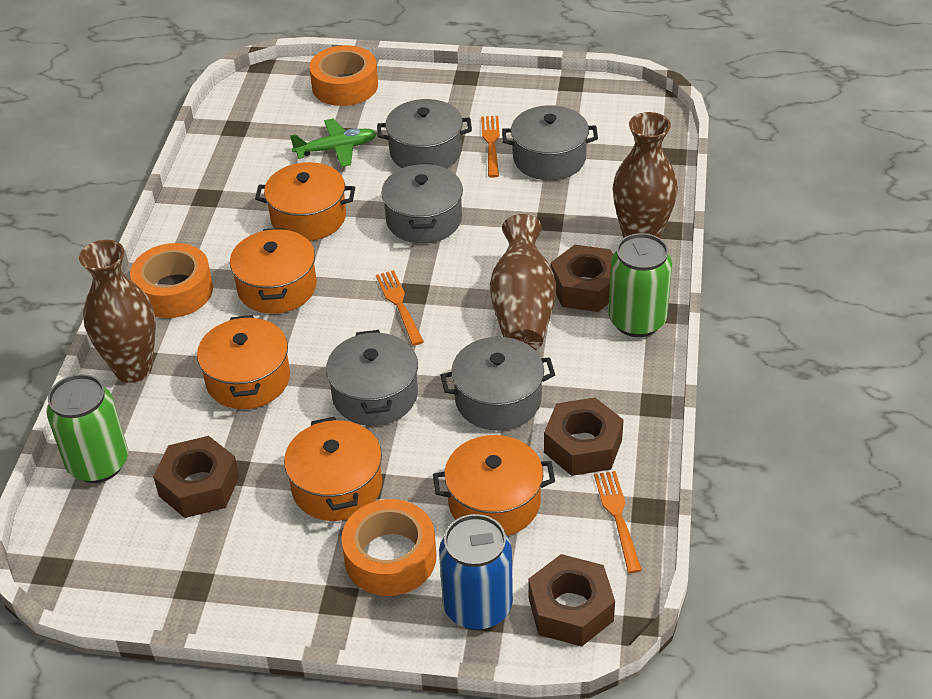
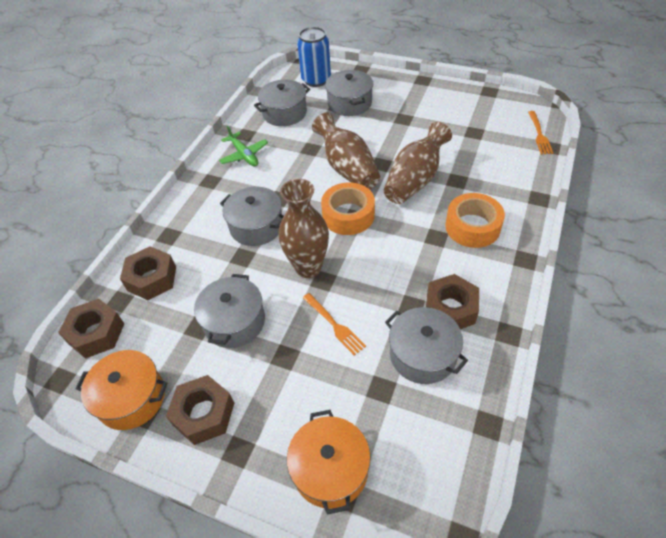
green can: 2 -> 0
orange fork: 3 -> 2
orange pot: 5 -> 2
orange tape: 3 -> 2

